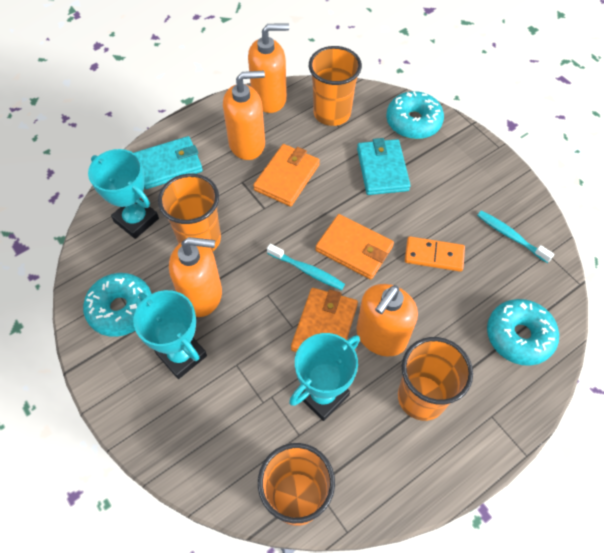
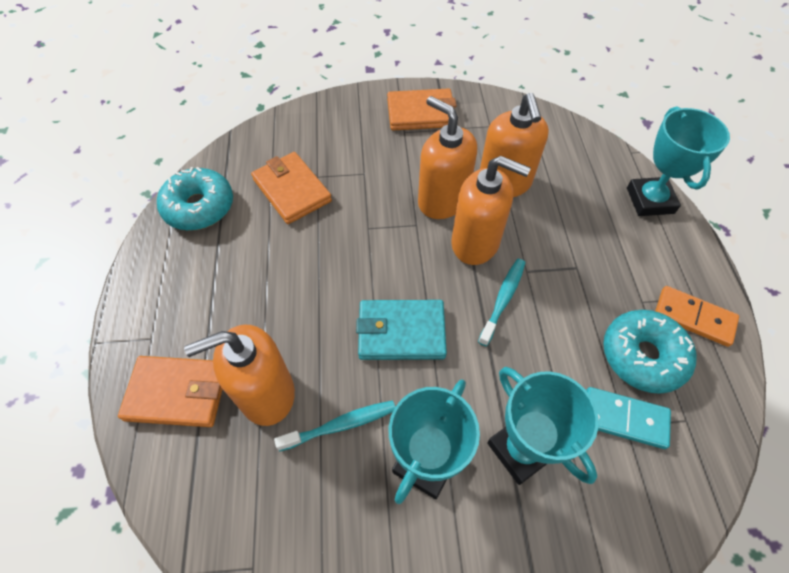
orange cup: 4 -> 0
turquoise domino: 0 -> 1
turquoise donut: 3 -> 2
turquoise wallet: 2 -> 1

